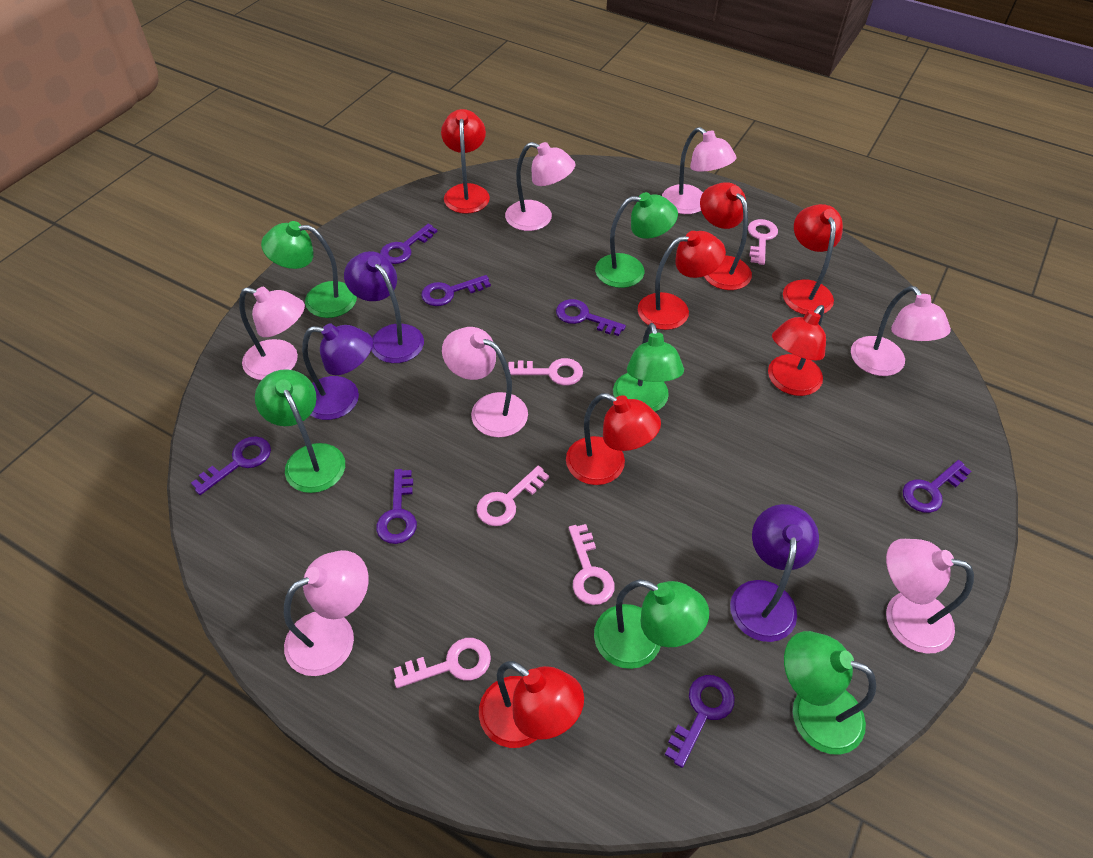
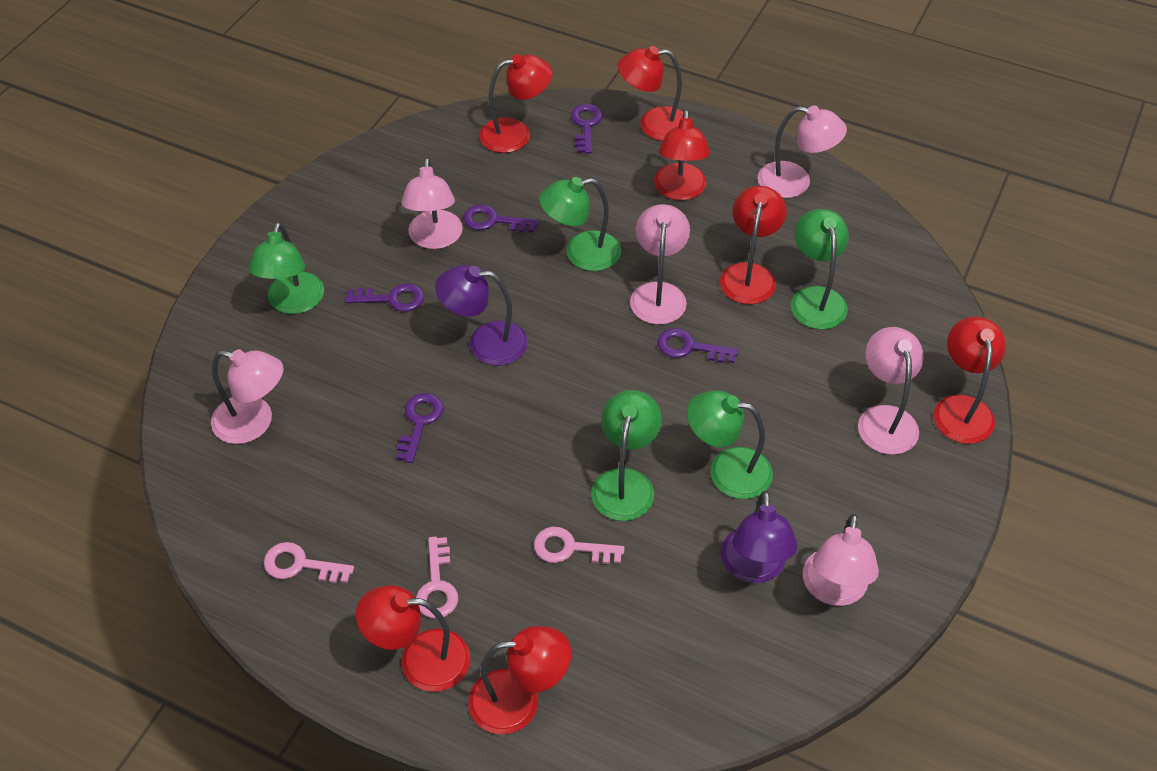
green lamp: 6 -> 5
pink key: 5 -> 3
pink lamp: 7 -> 6
purple key: 7 -> 5
purple lamp: 3 -> 2

